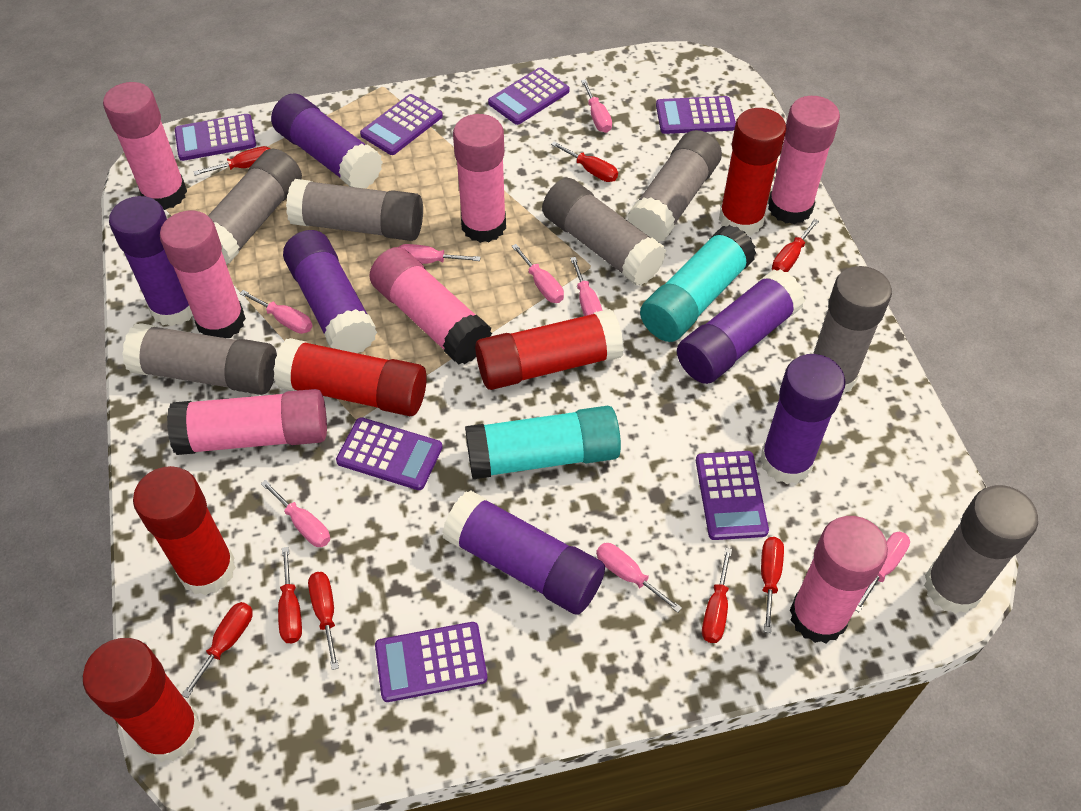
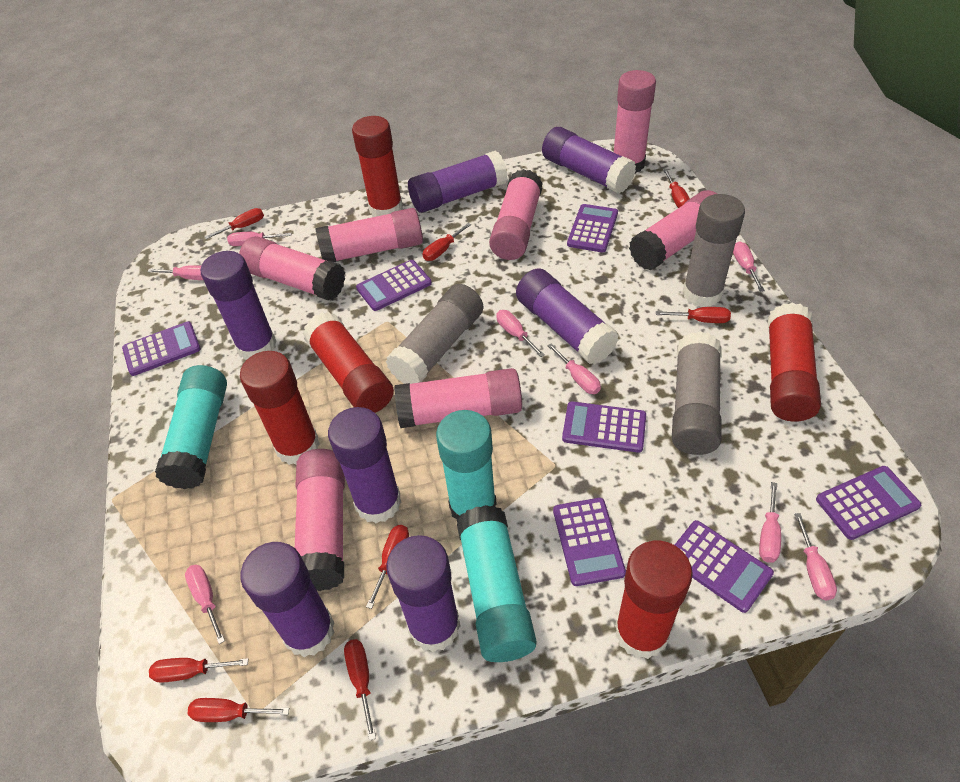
grey glue stick: 7 -> 3
purple glue stick: 6 -> 7
turquoise glue stick: 2 -> 3

